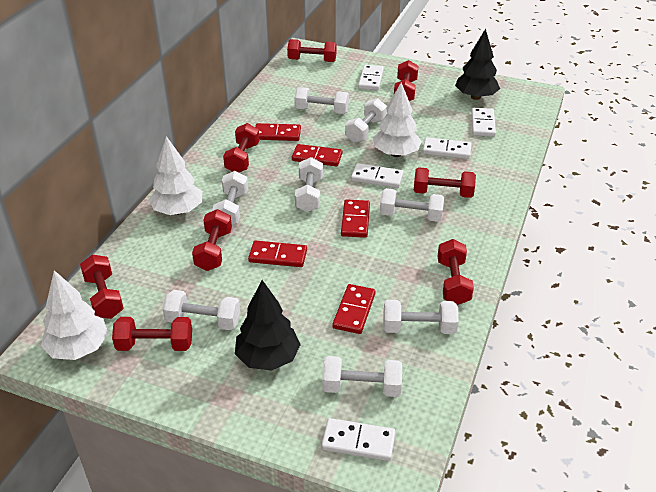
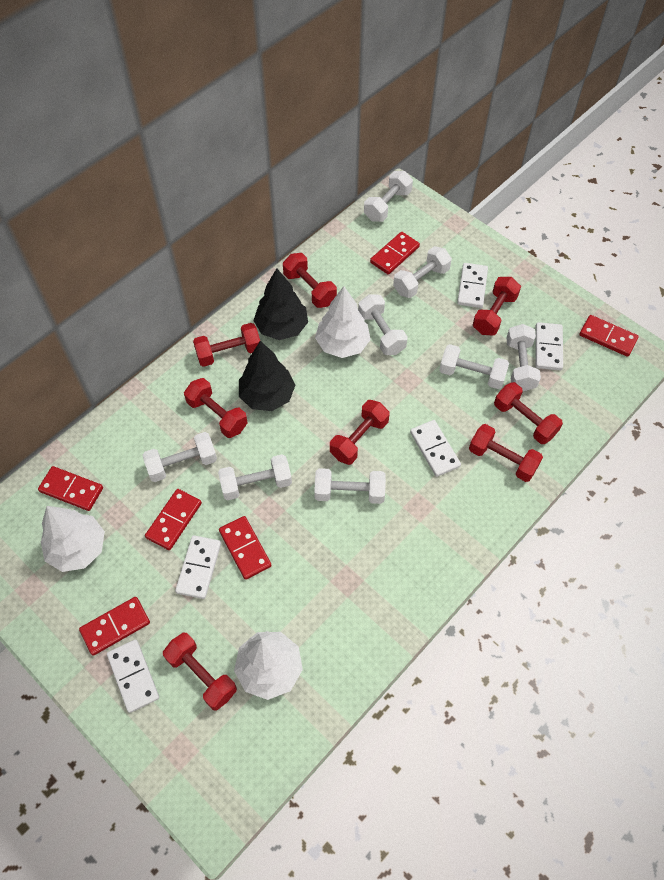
red domino: 5 -> 6

